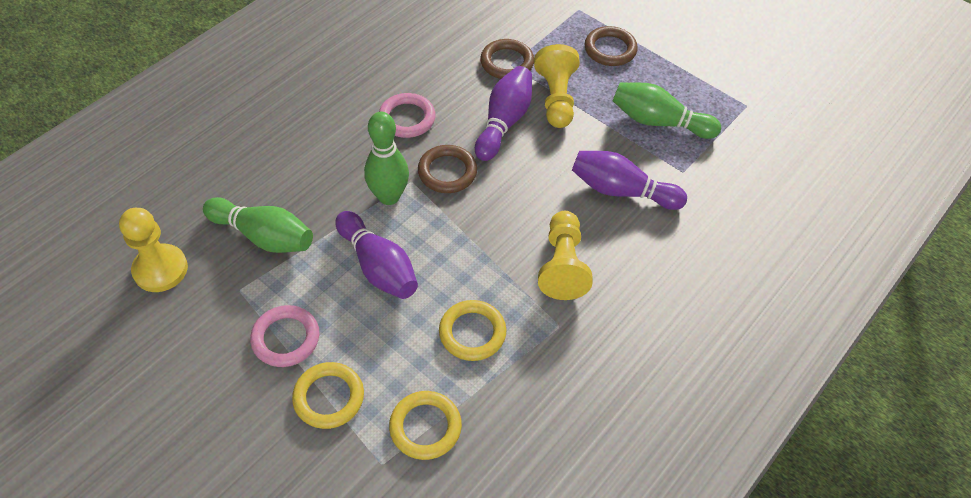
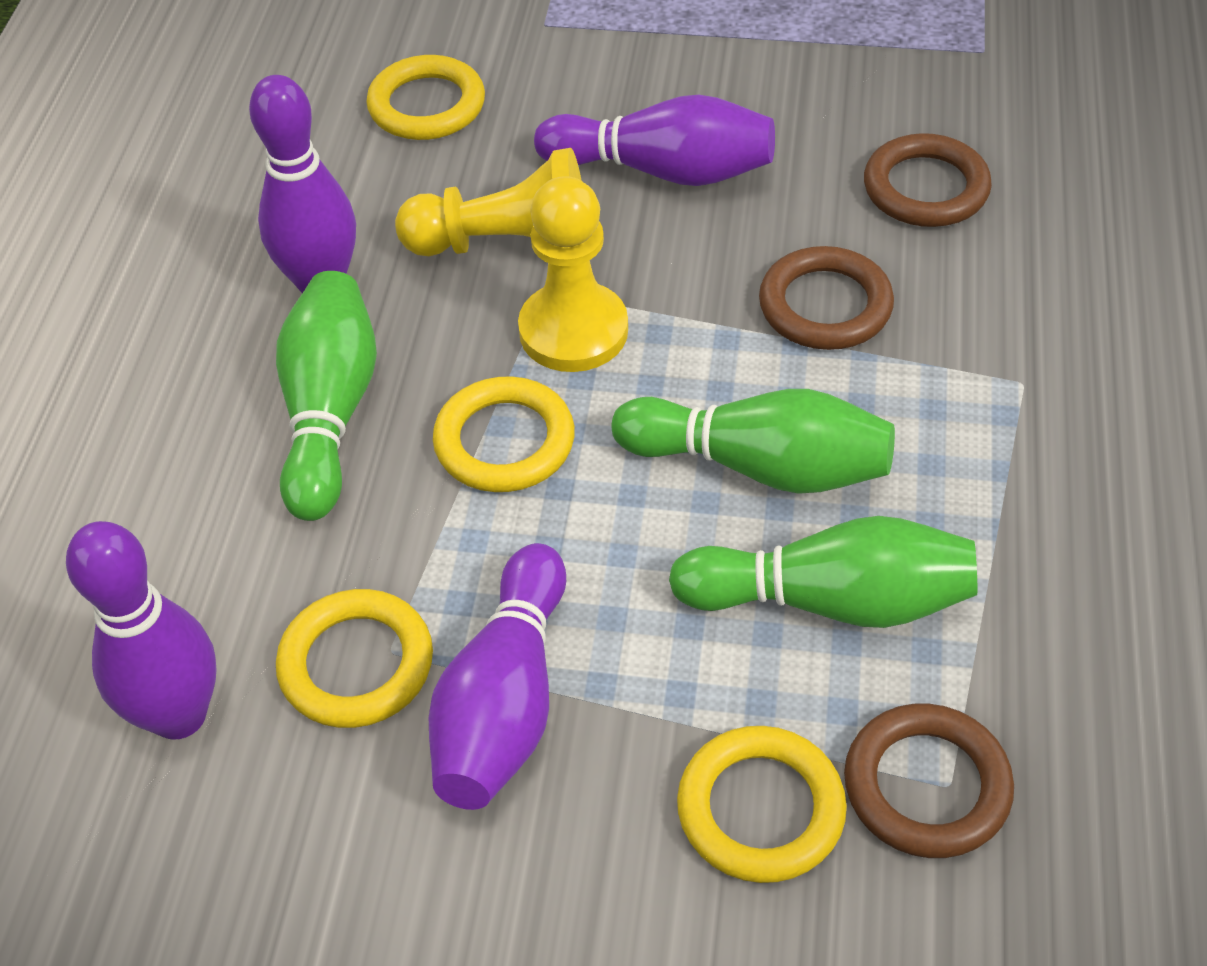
pink ring: 2 -> 0
purple bowling pin: 3 -> 4
yellow pawn: 3 -> 2
yellow ring: 3 -> 4

